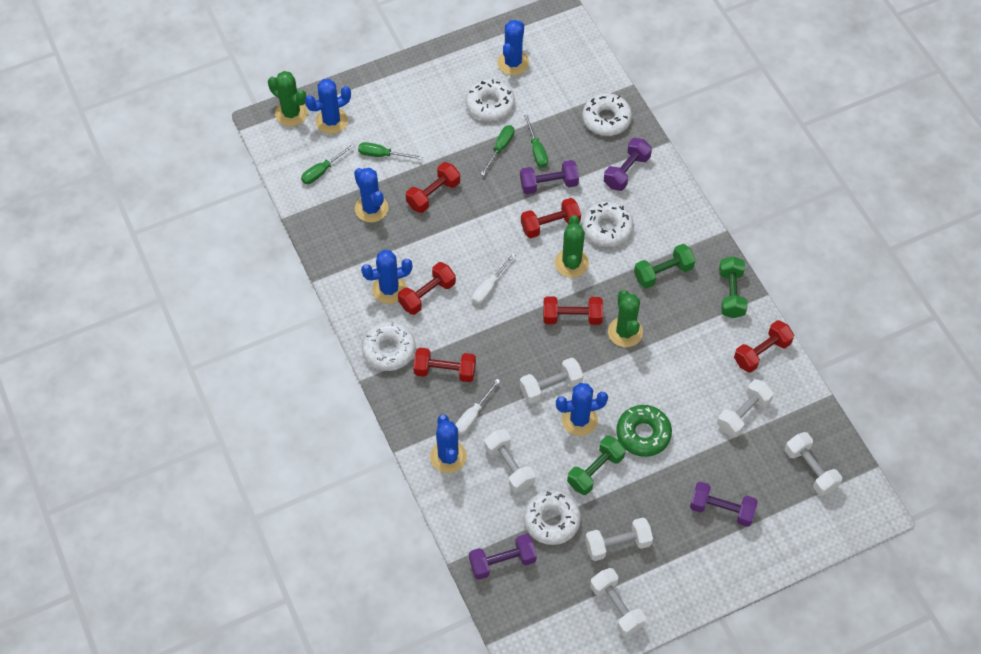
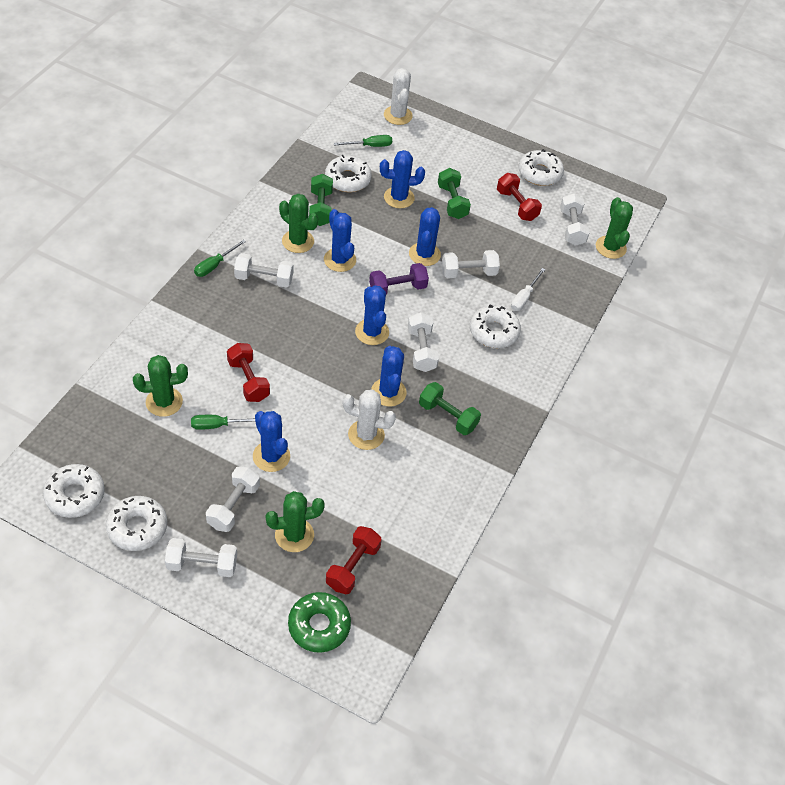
green cactus: 3 -> 4
green screwdriver: 4 -> 3
purple dumbbell: 4 -> 1
red dumbbell: 6 -> 3
white cactus: 0 -> 2
white screwdriver: 2 -> 1

